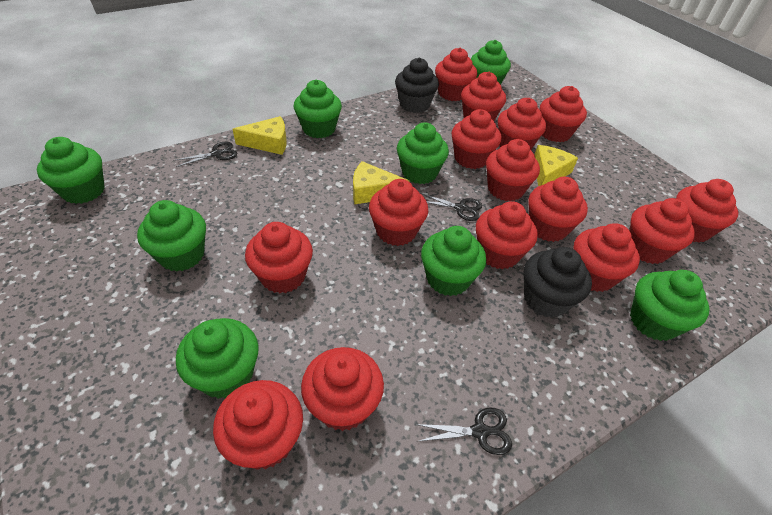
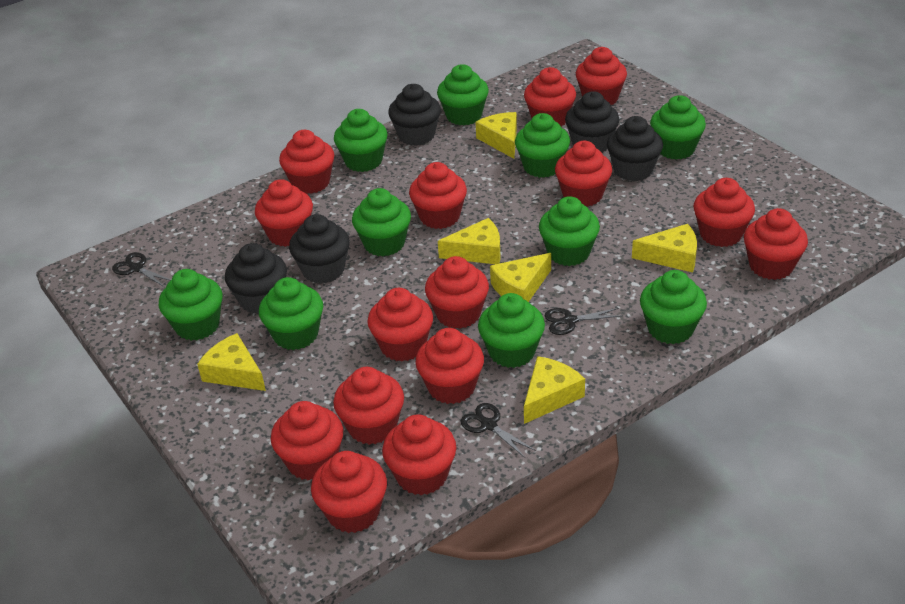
black cupcake: 2 -> 5
green cupcake: 8 -> 10
yellow cheese: 3 -> 6

